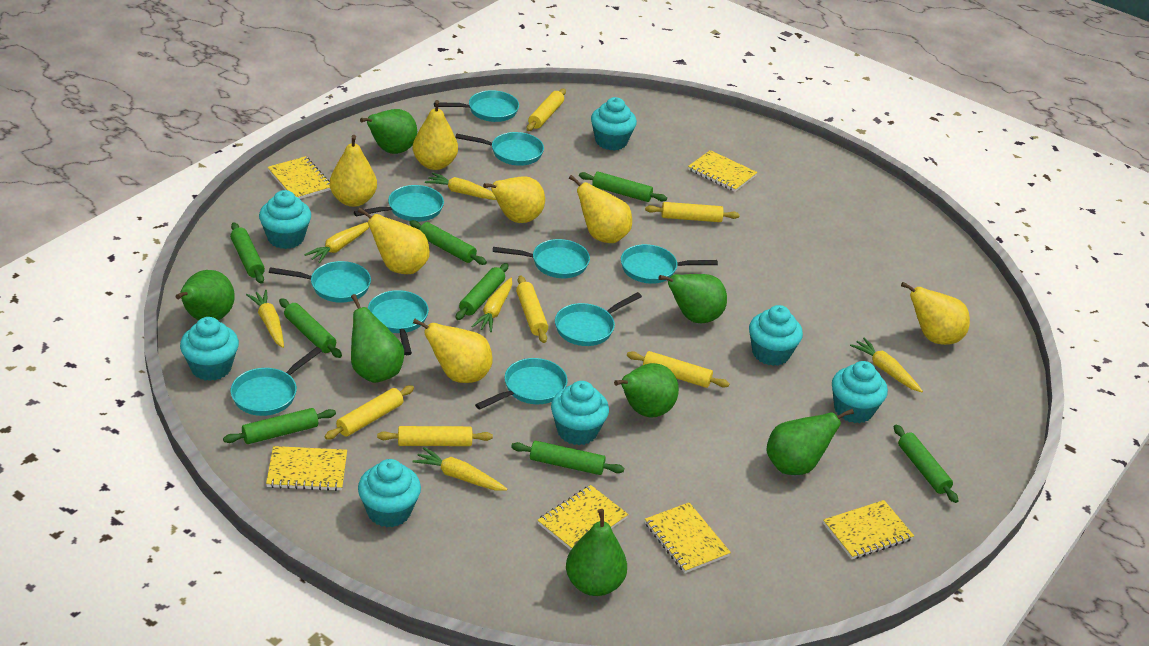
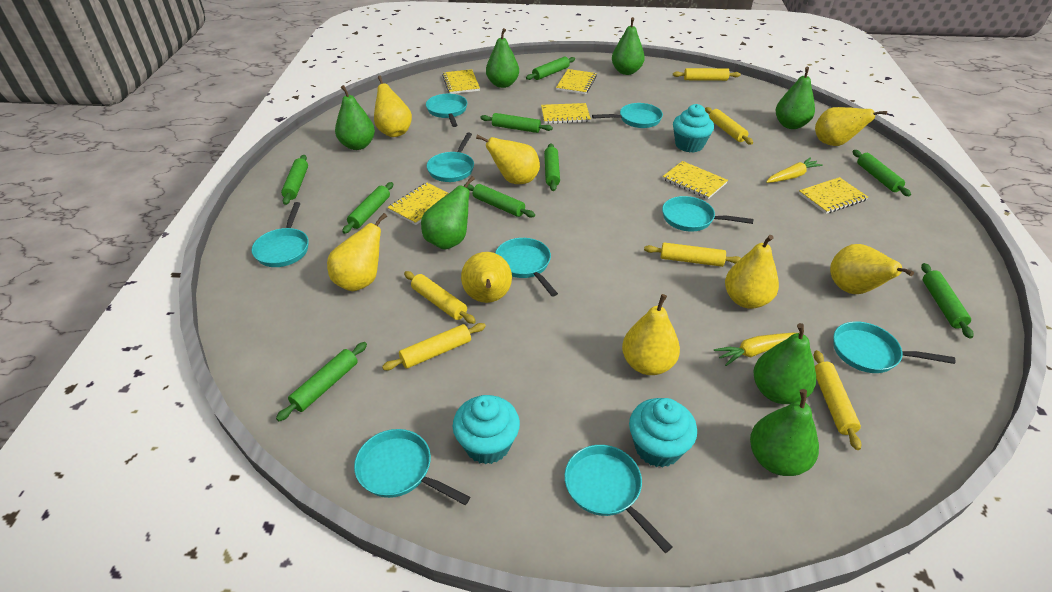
green rolling pin: 8 -> 9
turquoise cupcake: 7 -> 3
turquoise pan: 10 -> 9
yellow carrot: 6 -> 2
yellow pear: 7 -> 8

